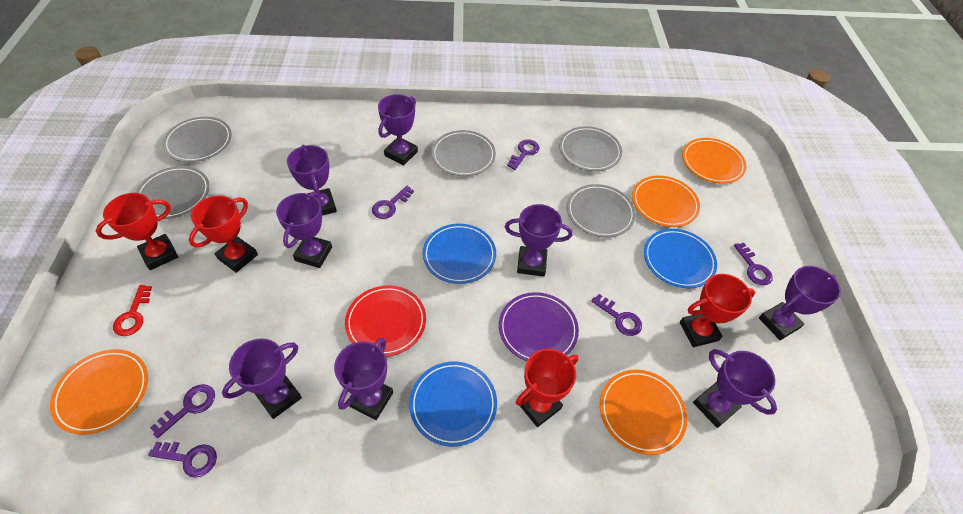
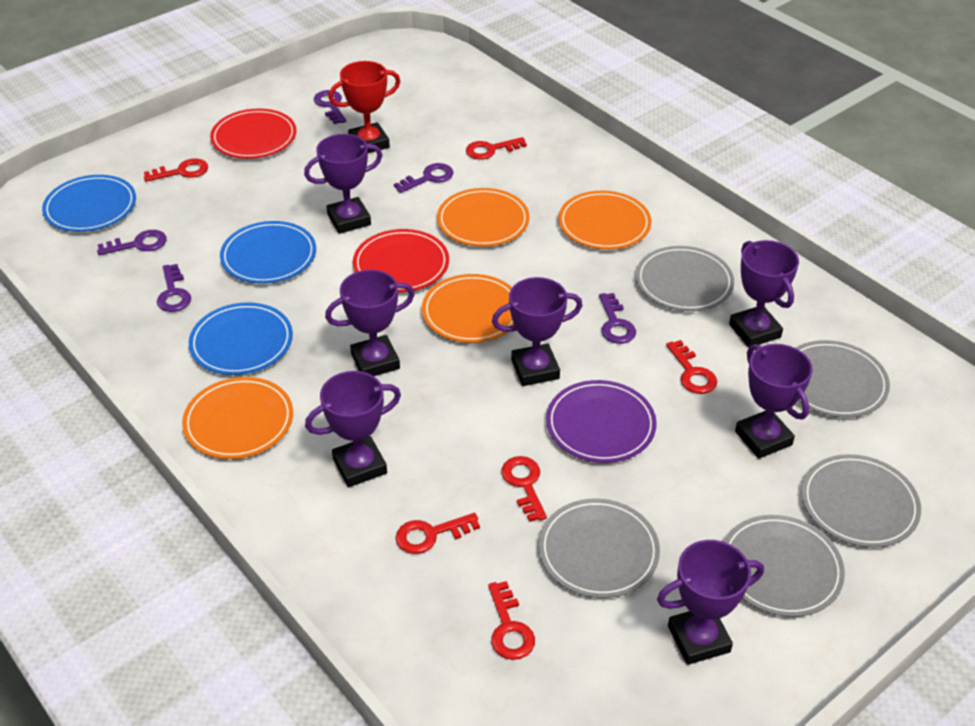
purple key: 6 -> 5
purple trophy: 8 -> 7
red key: 1 -> 6
red plate: 1 -> 2
red trophy: 4 -> 1

